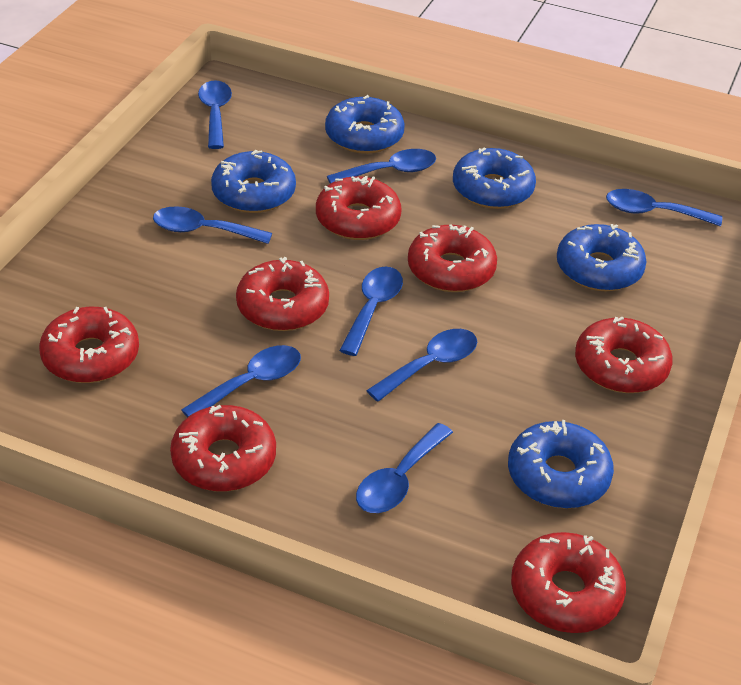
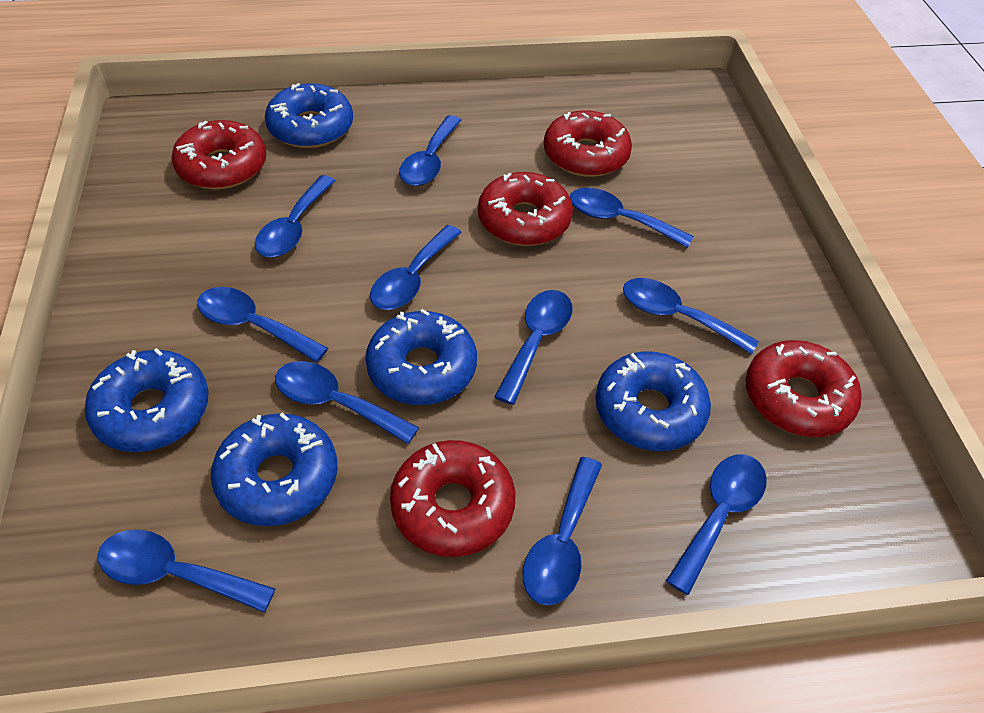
blue spoon: 8 -> 11
red donut: 7 -> 5

